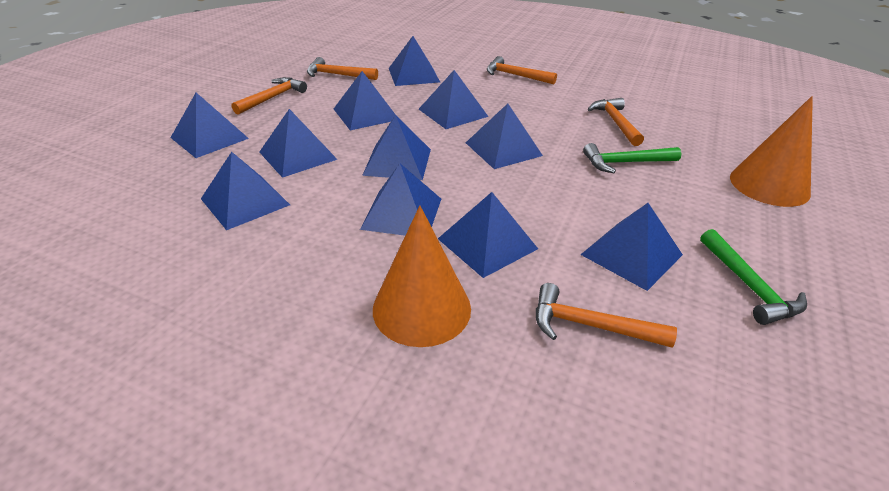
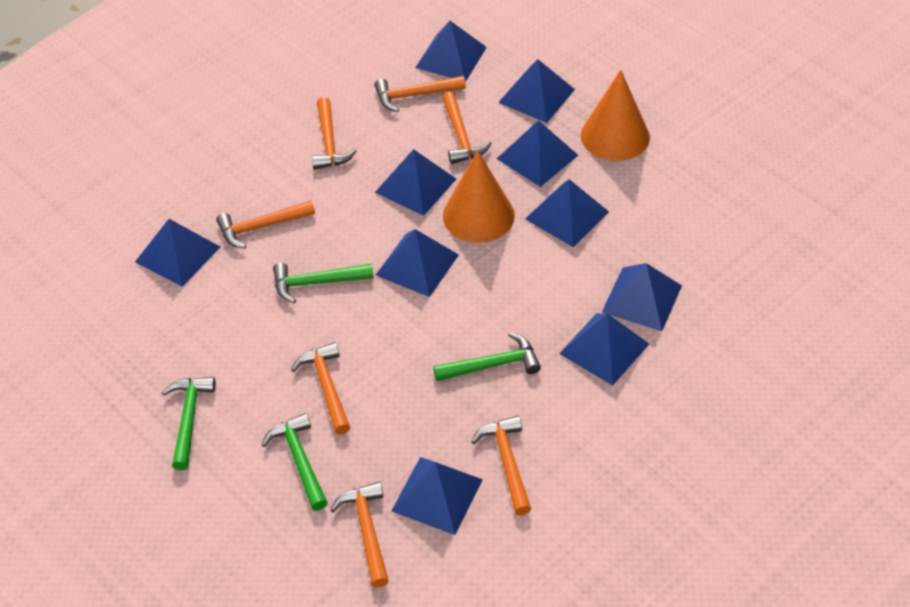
blue pyramid: 11 -> 10
green hammer: 2 -> 4
orange hammer: 5 -> 7

